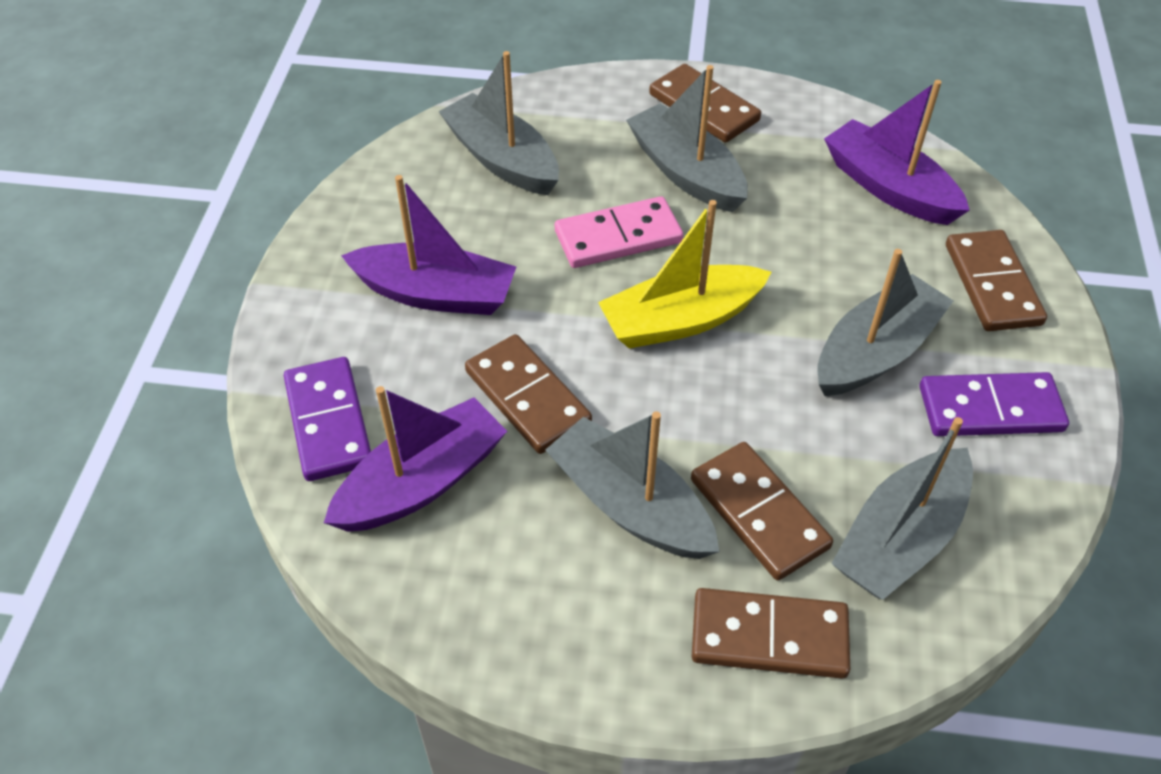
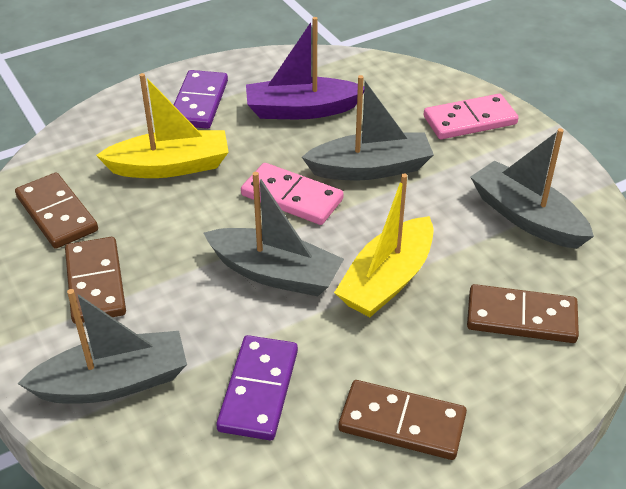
brown domino: 5 -> 4
grey boat: 5 -> 4
pink domino: 1 -> 2
purple boat: 3 -> 1
yellow boat: 1 -> 2

